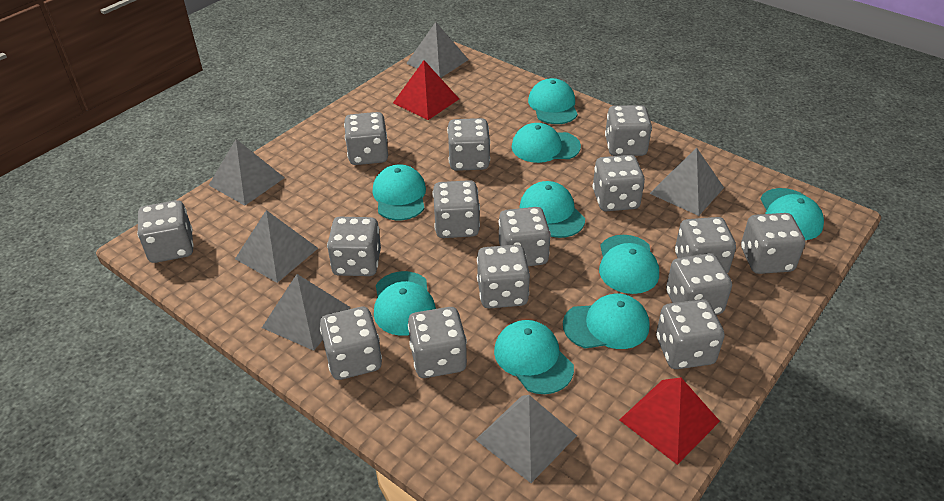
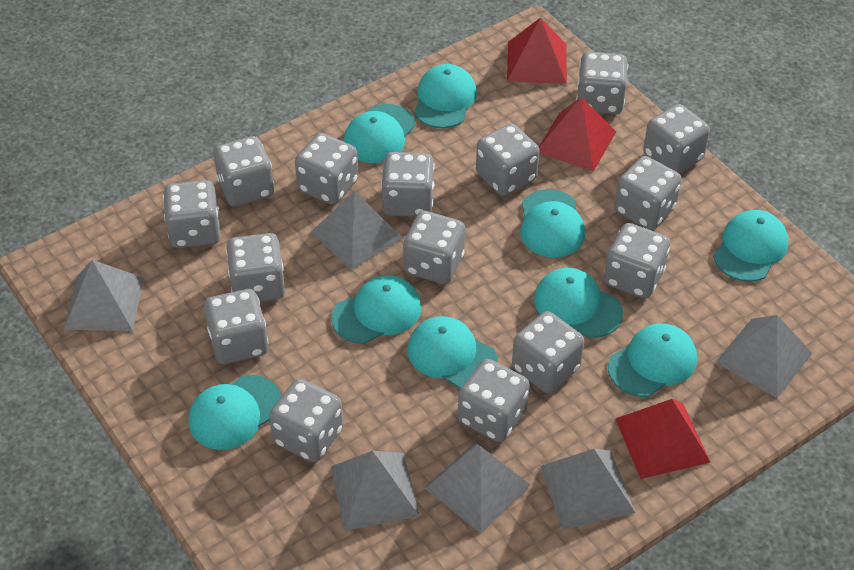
red pyramid: 2 -> 3

